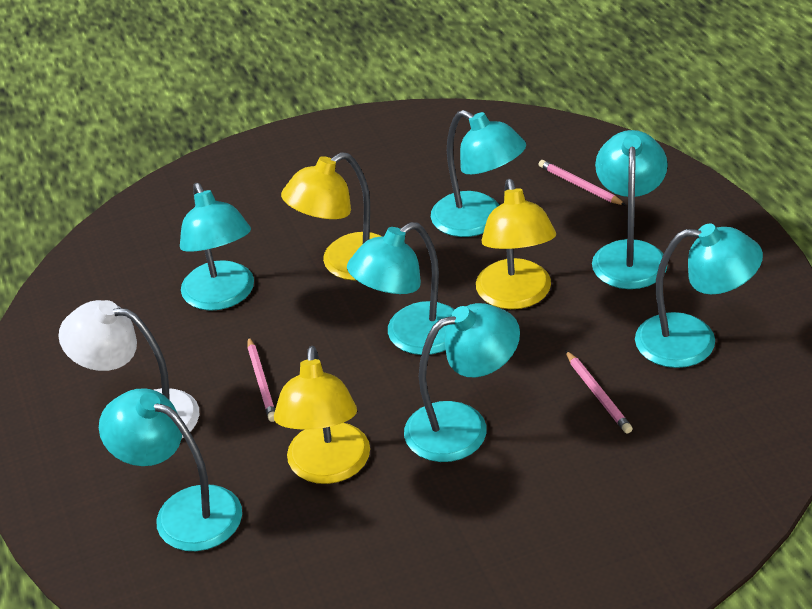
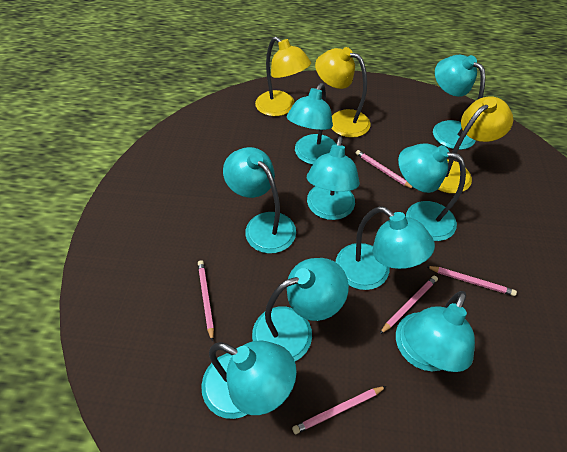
pink pencil: 3 -> 5
turquoise lamp: 7 -> 9
white lamp: 1 -> 0

